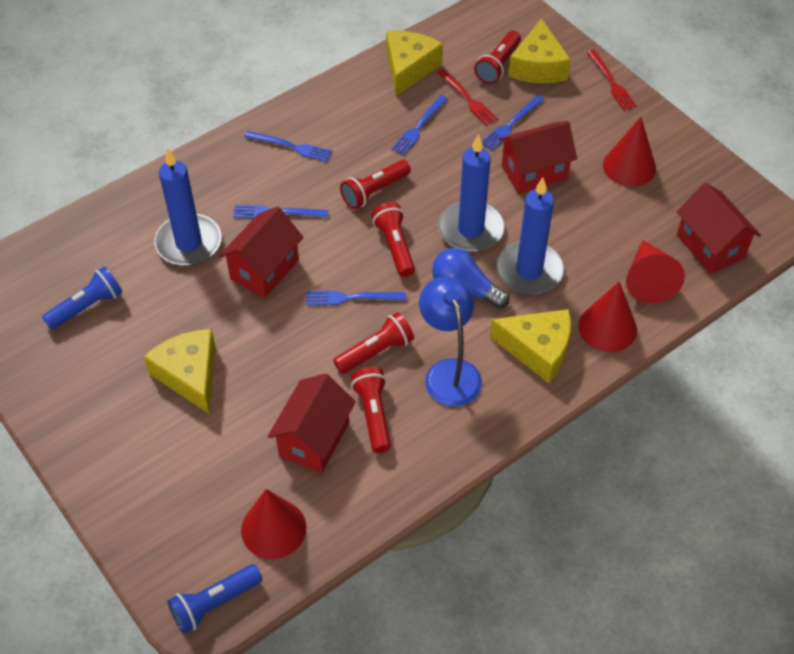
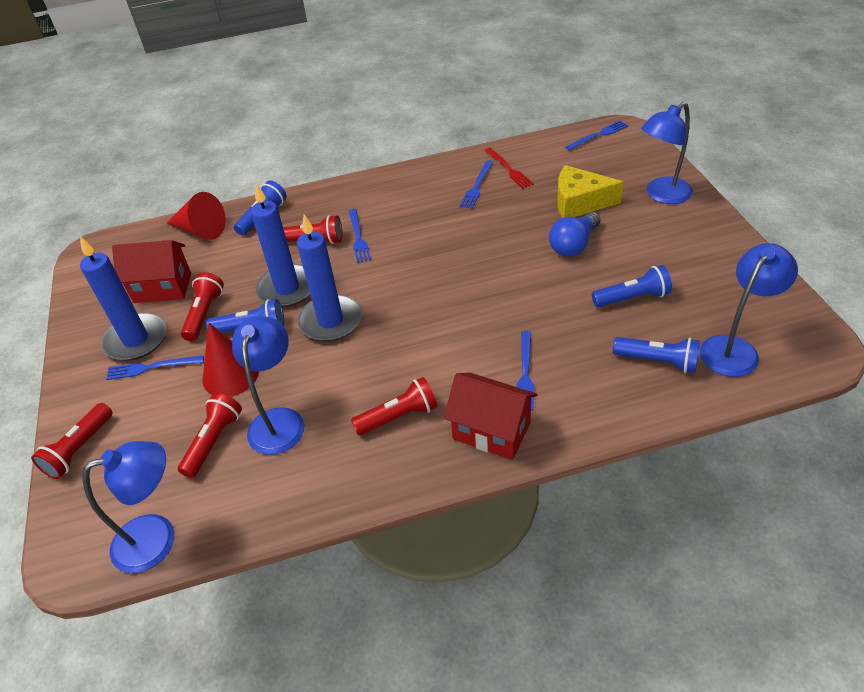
blue flashlight: 2 -> 4
blue lamp: 1 -> 4
red cone: 4 -> 2
red fork: 2 -> 1
red house: 4 -> 2
yellow cheese: 4 -> 1

